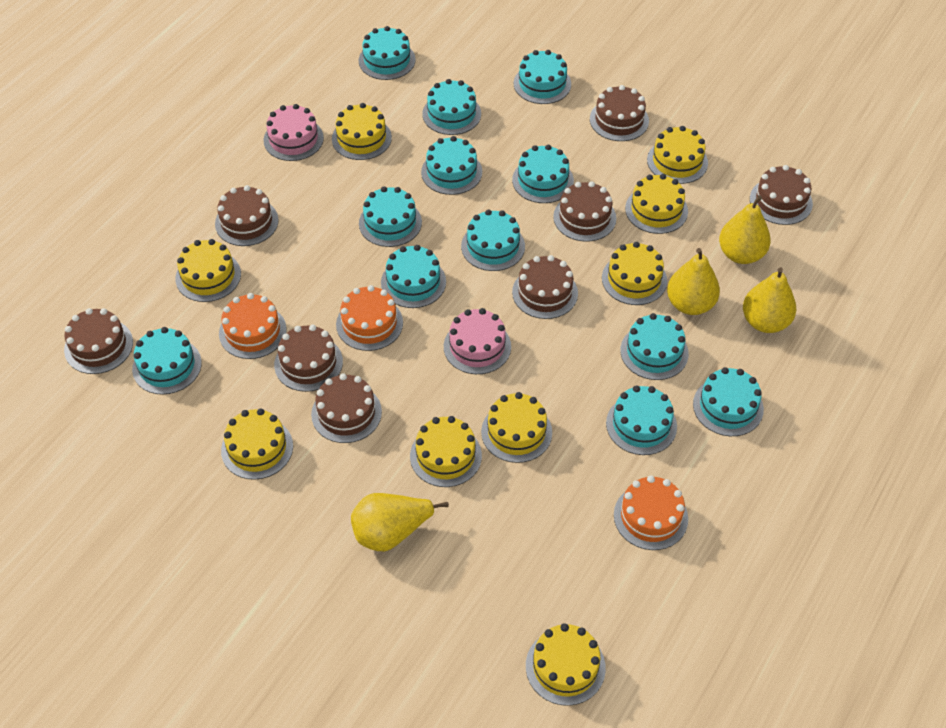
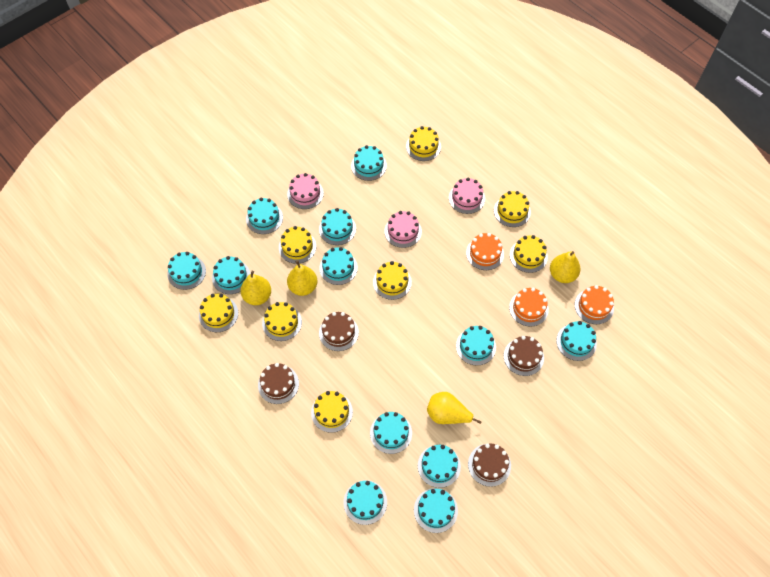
brown cake: 8 -> 4
pink cake: 2 -> 3
yellow cake: 9 -> 8

